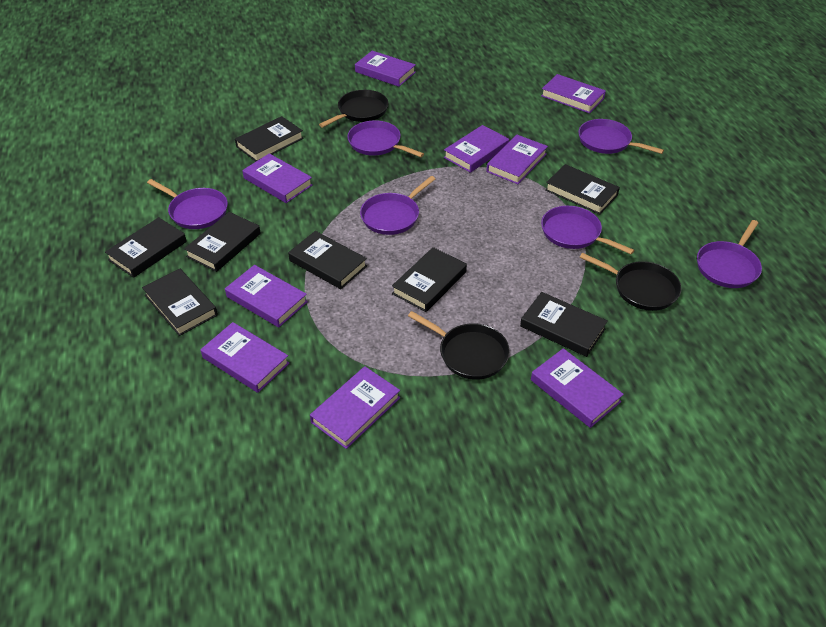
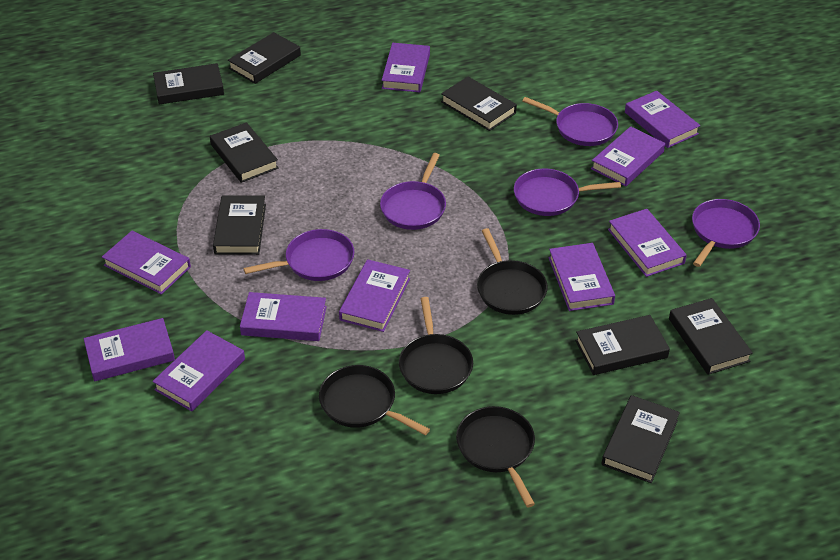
black pan: 3 -> 4
purple book: 9 -> 10
purple pan: 6 -> 5

